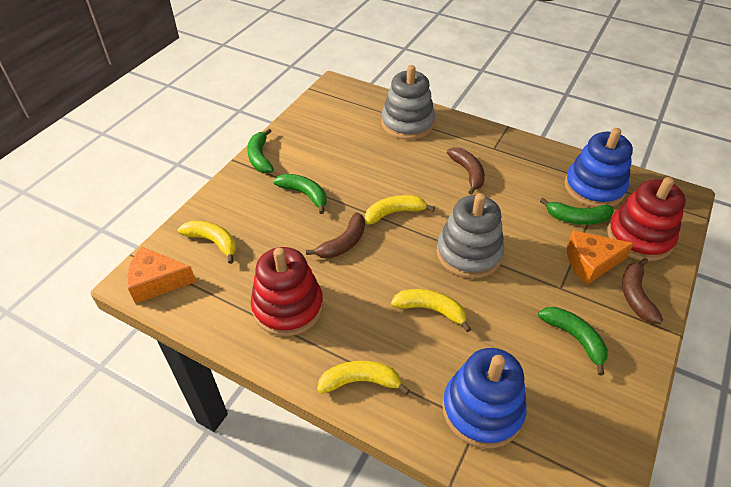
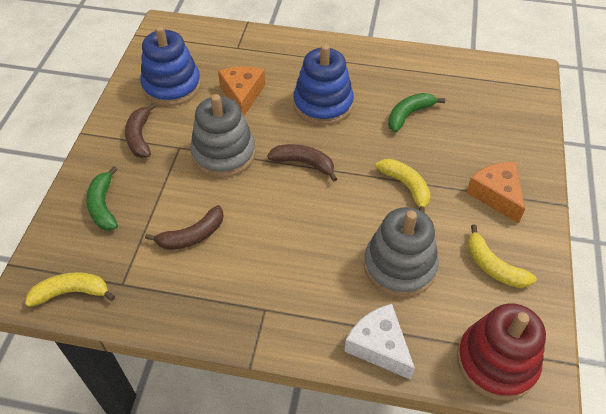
green banana: 4 -> 2
red stacking toy: 2 -> 1
white cheese: 0 -> 1
yellow banana: 4 -> 3

